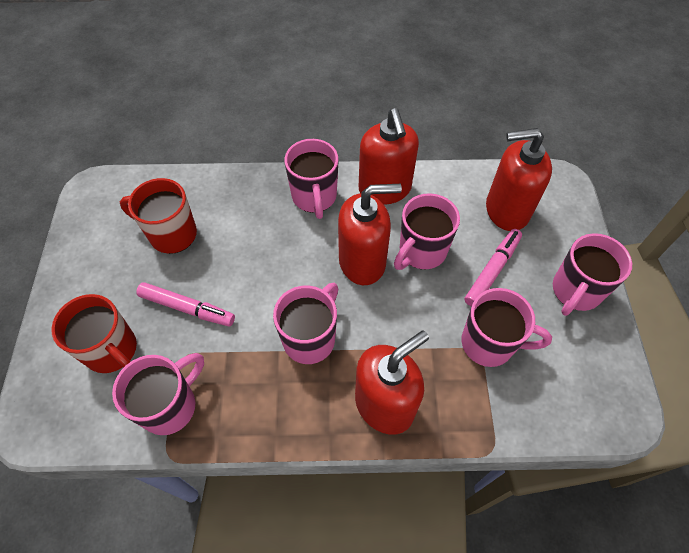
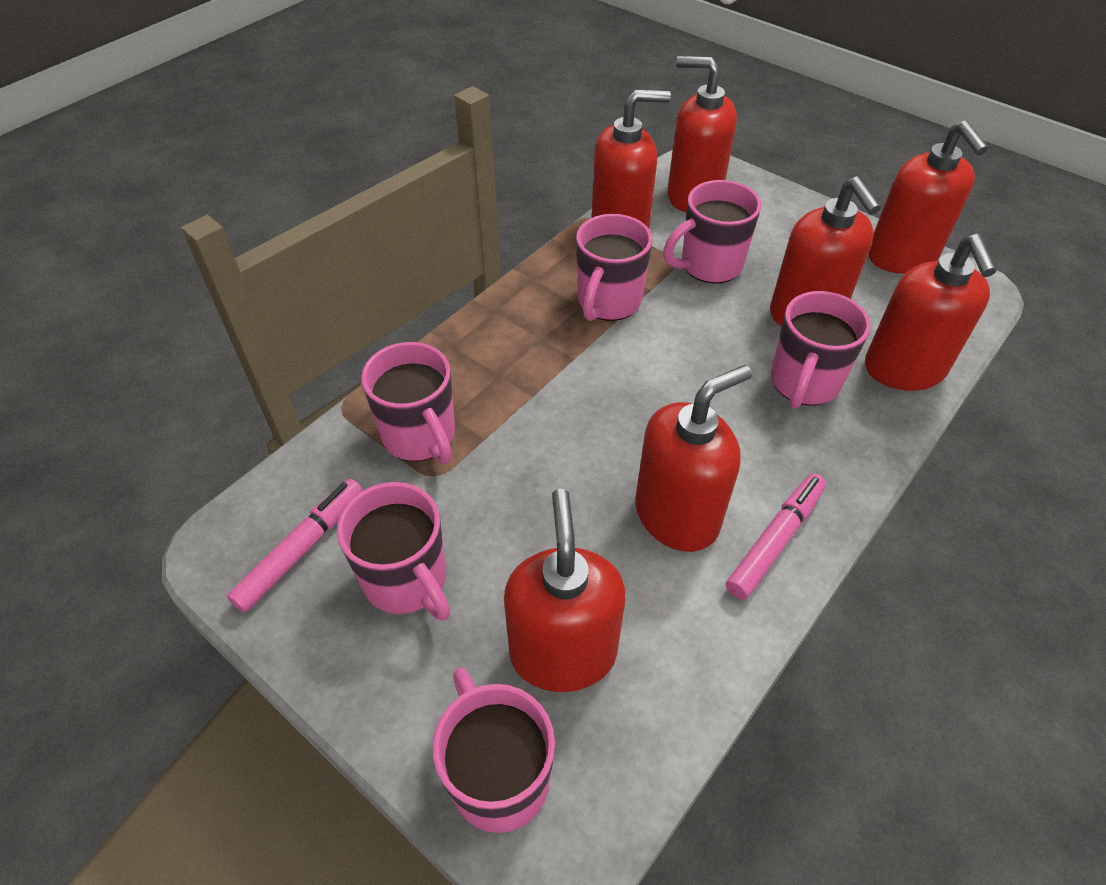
red mug: 2 -> 0
red soap dispenser: 4 -> 7

